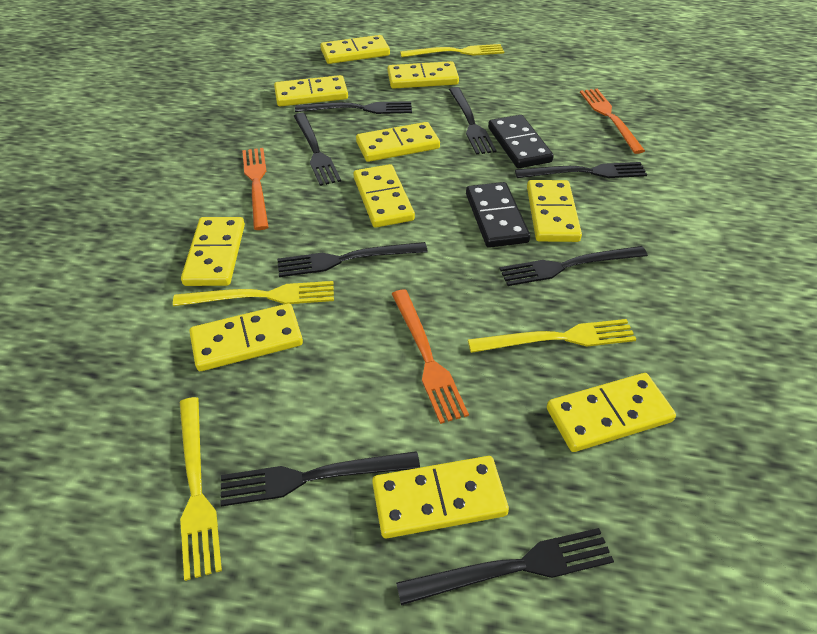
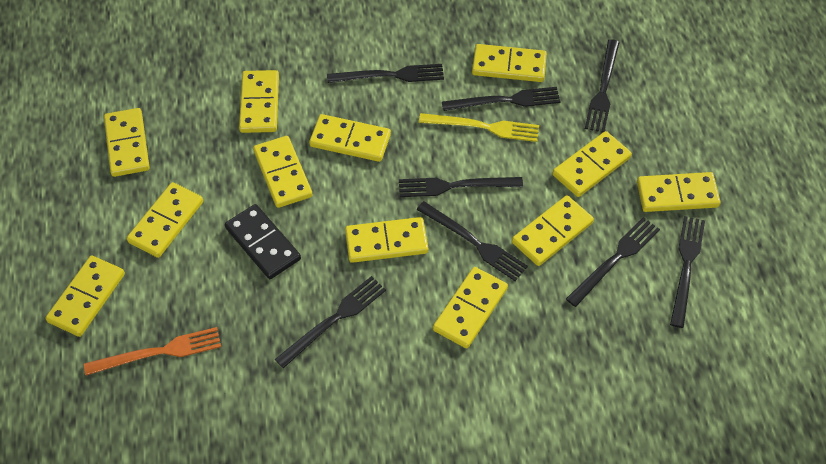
black domino: 2 -> 1
orange fork: 3 -> 1
yellow domino: 10 -> 12
yellow fork: 4 -> 1

